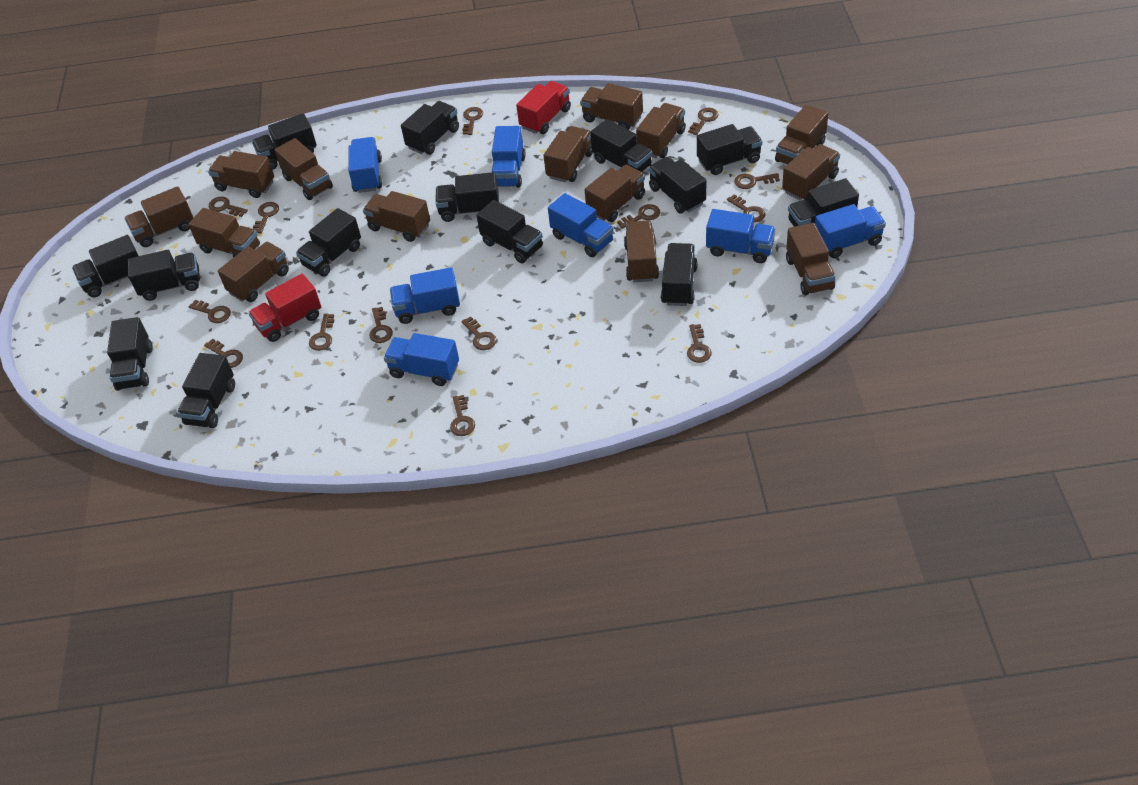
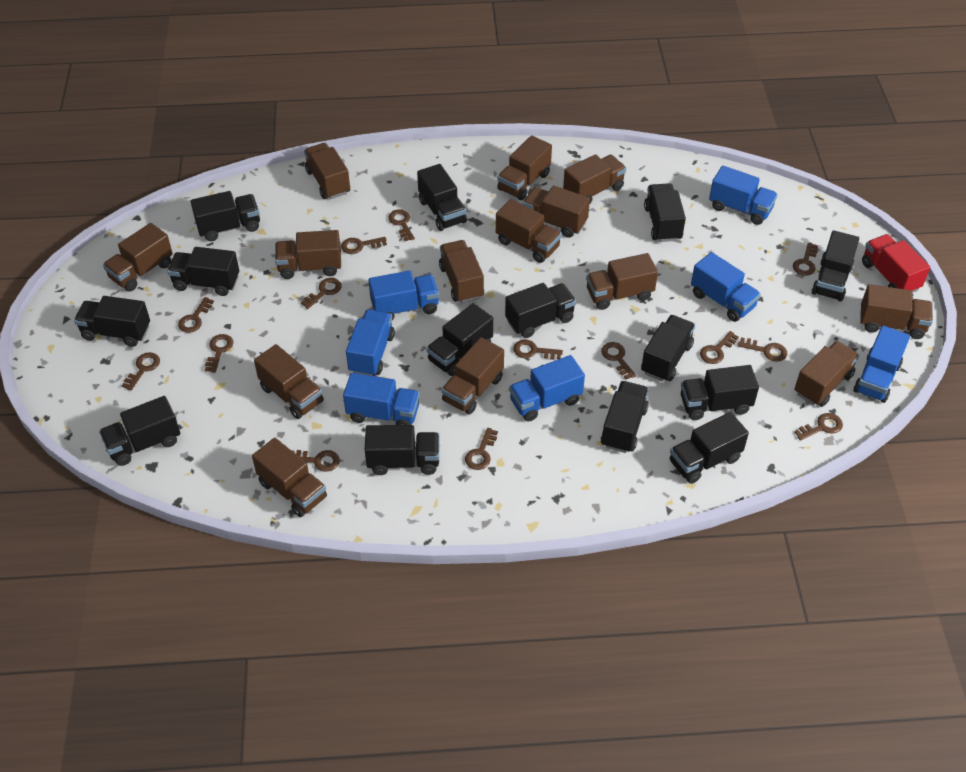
red truck: 2 -> 1

